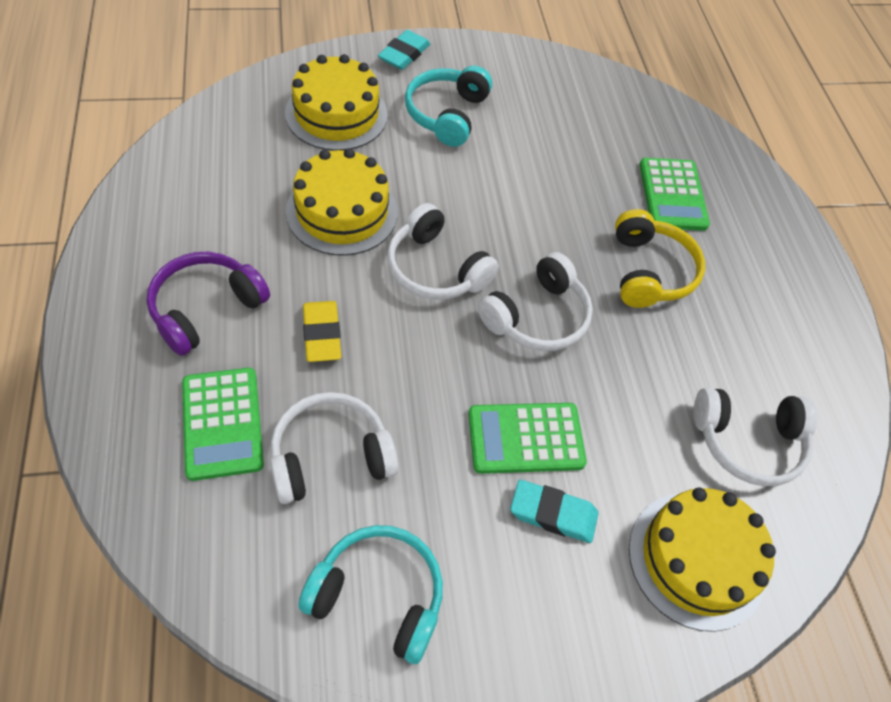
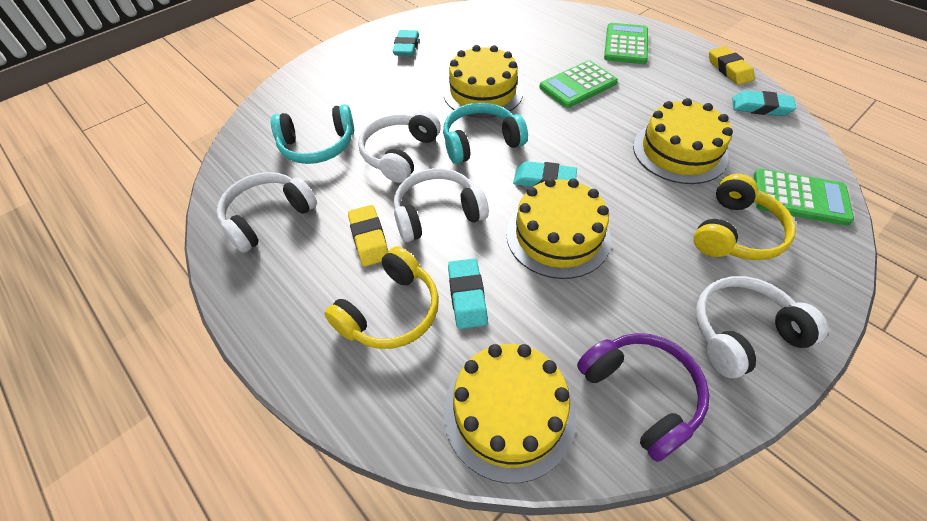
turquoise eraser: 2 -> 4
yellow cake: 3 -> 4
yellow eraser: 1 -> 2
yellow headphones: 1 -> 2

